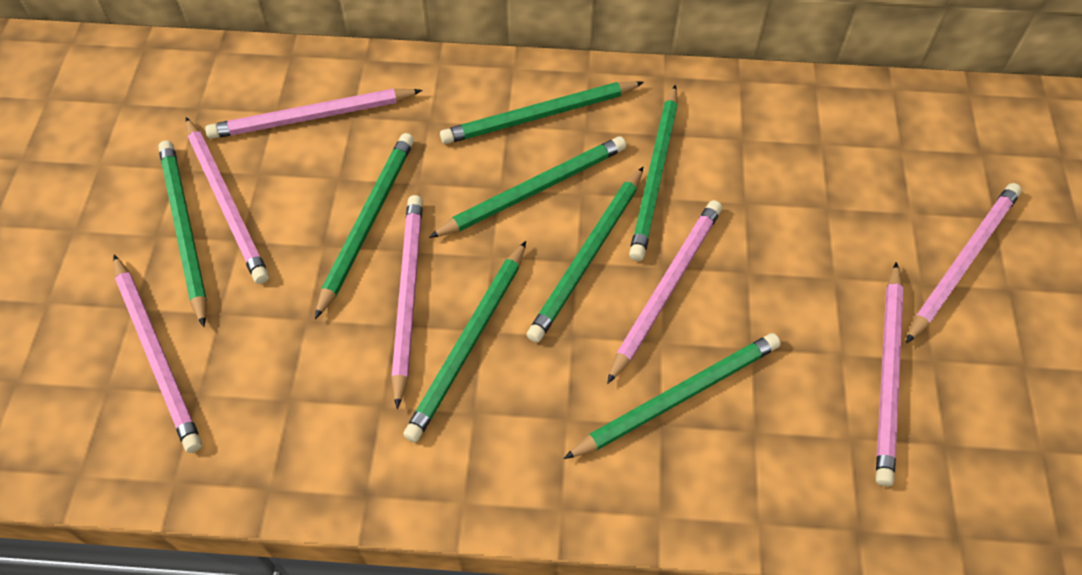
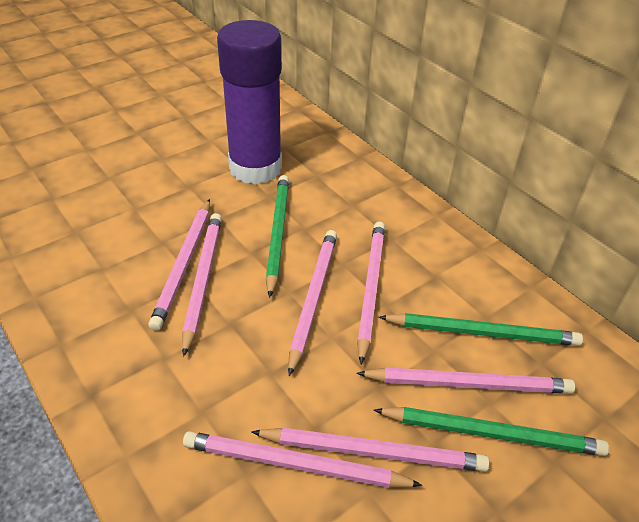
green pencil: 8 -> 3
purple glue stick: 0 -> 1

